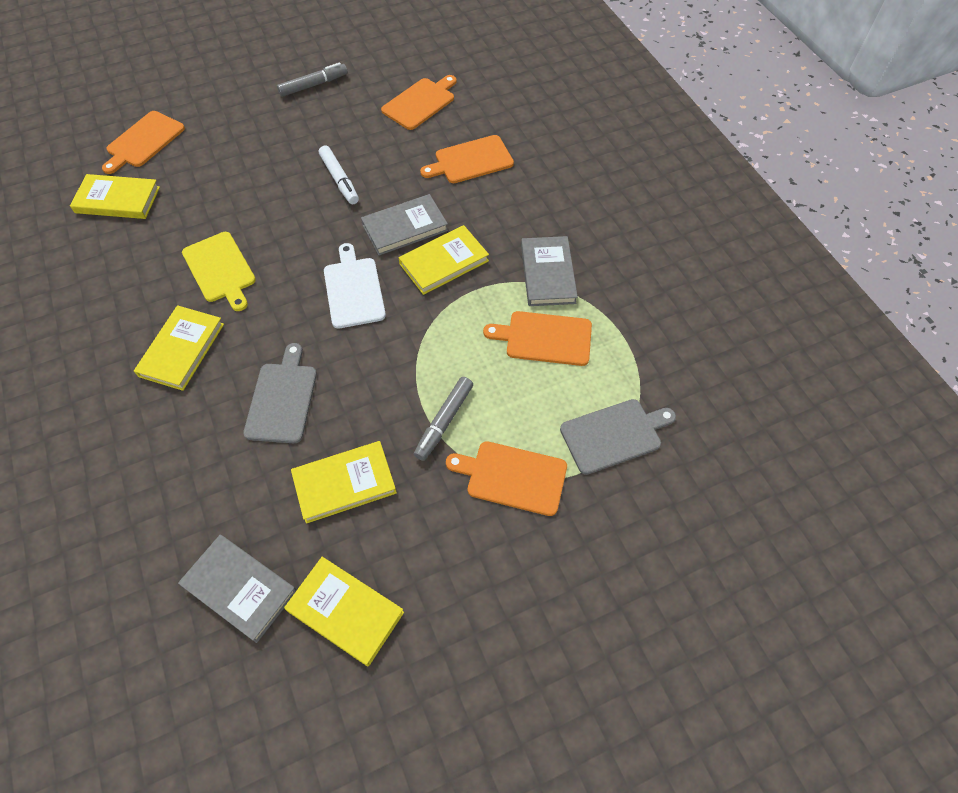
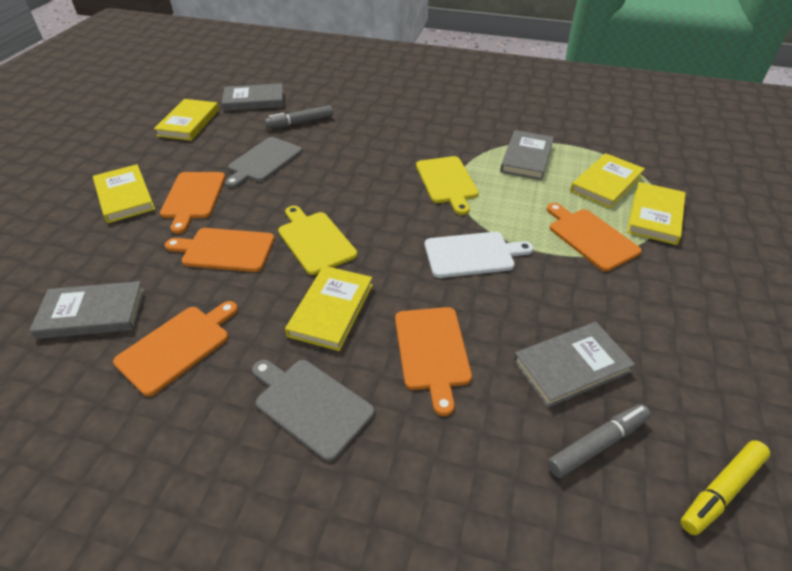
grey book: 3 -> 4
white marker: 1 -> 0
yellow cutting board: 1 -> 2
yellow marker: 0 -> 1

